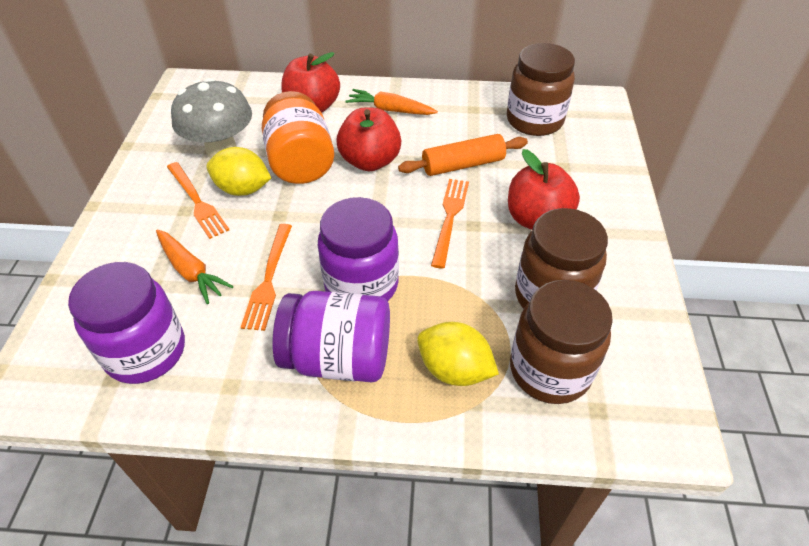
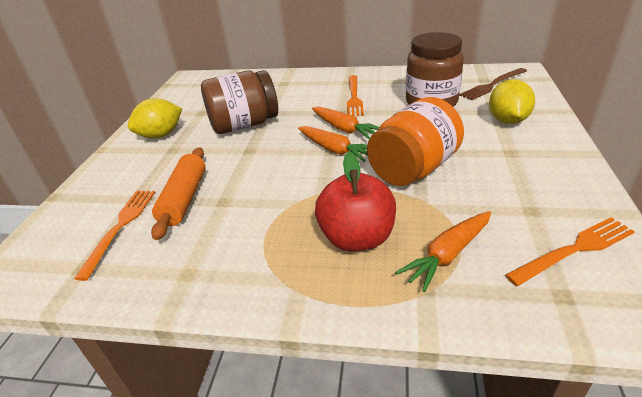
brown fork: 0 -> 1
brown jar: 3 -> 2
grey mushroom: 1 -> 0
orange carrot: 2 -> 3
purple jar: 3 -> 0
red apple: 3 -> 1

